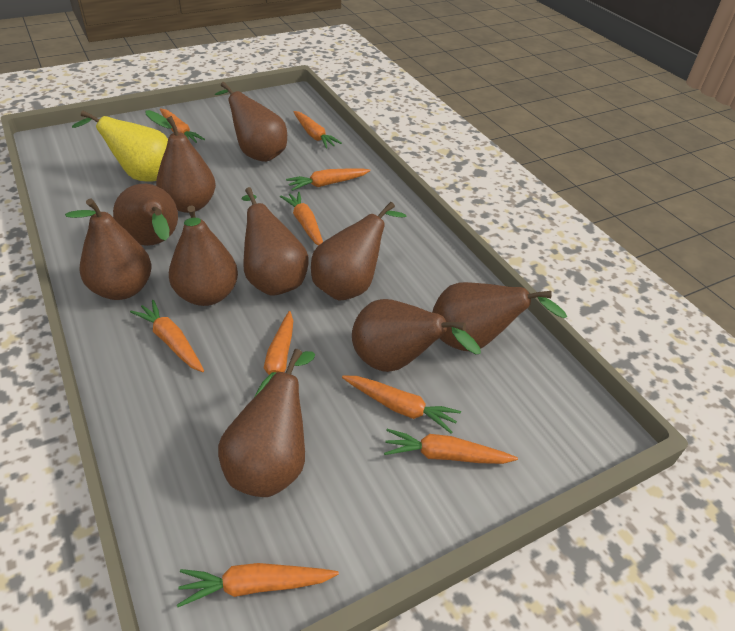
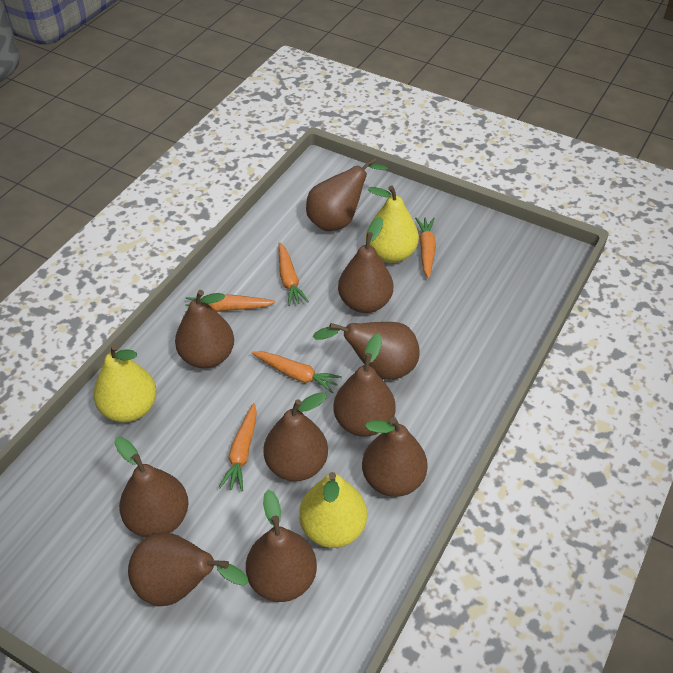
orange carrot: 9 -> 5
yellow pear: 1 -> 3

